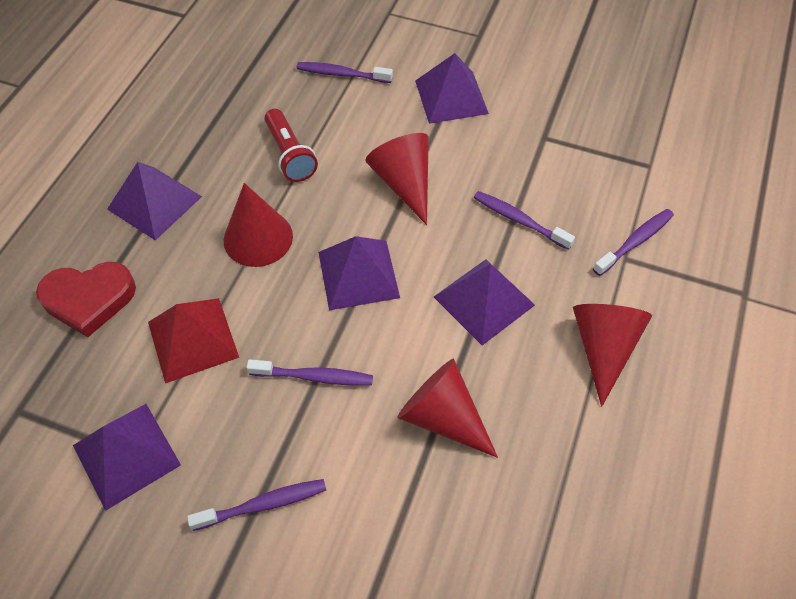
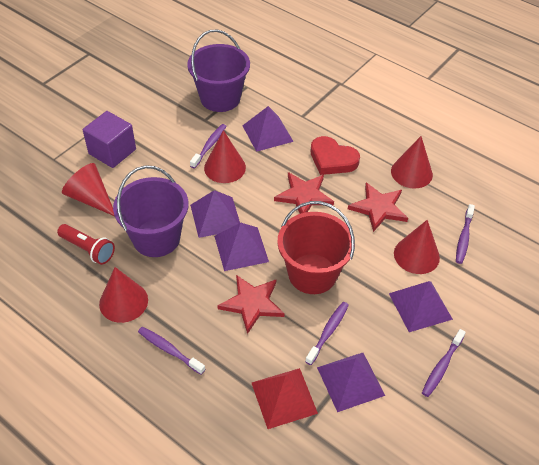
purple bucket: 0 -> 2
purple cube: 0 -> 1
red bucket: 0 -> 1
red cone: 4 -> 5
red star: 0 -> 3

